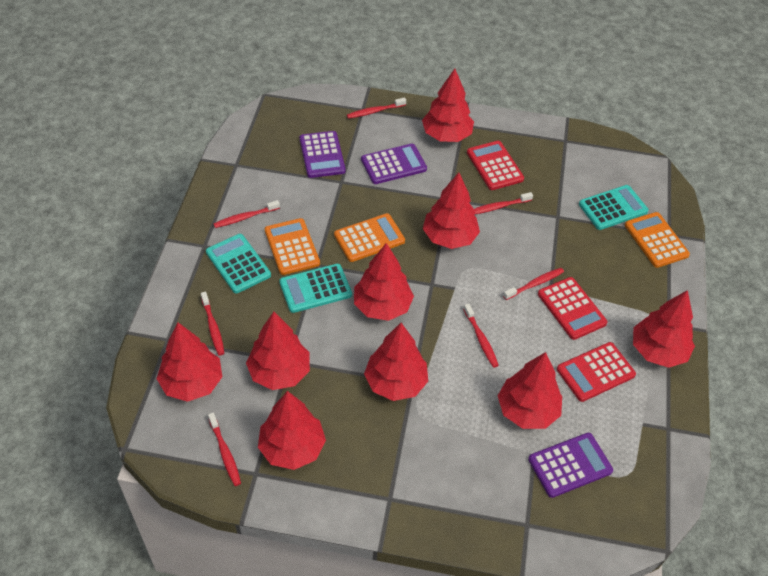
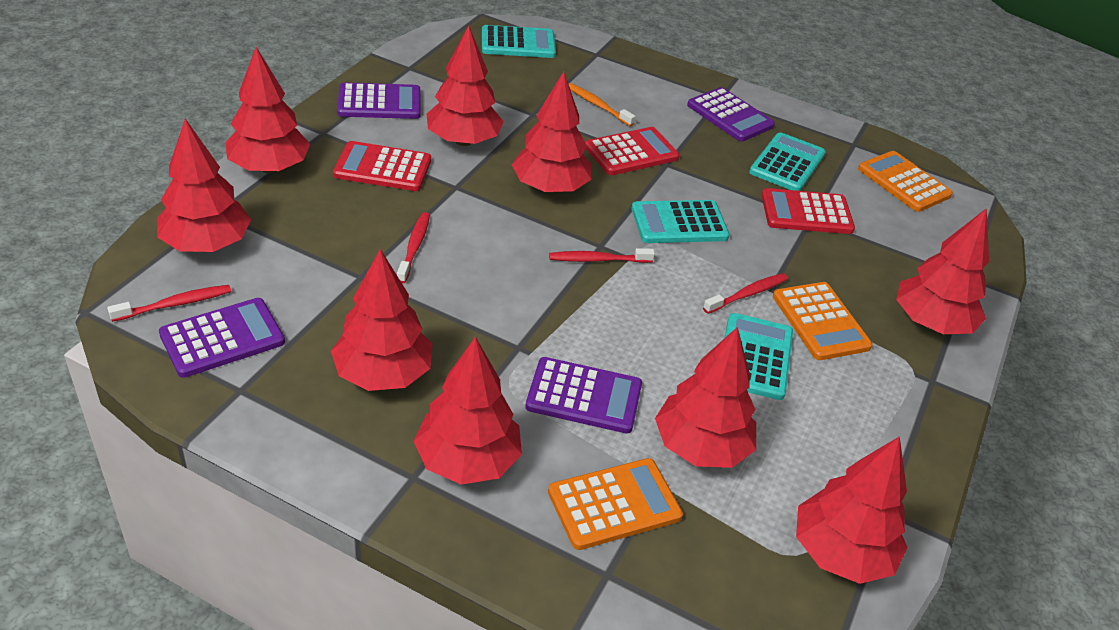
orange toothbrush: 0 -> 1
purple calculator: 3 -> 4
red toothbrush: 7 -> 4
turquoise calculator: 3 -> 4

